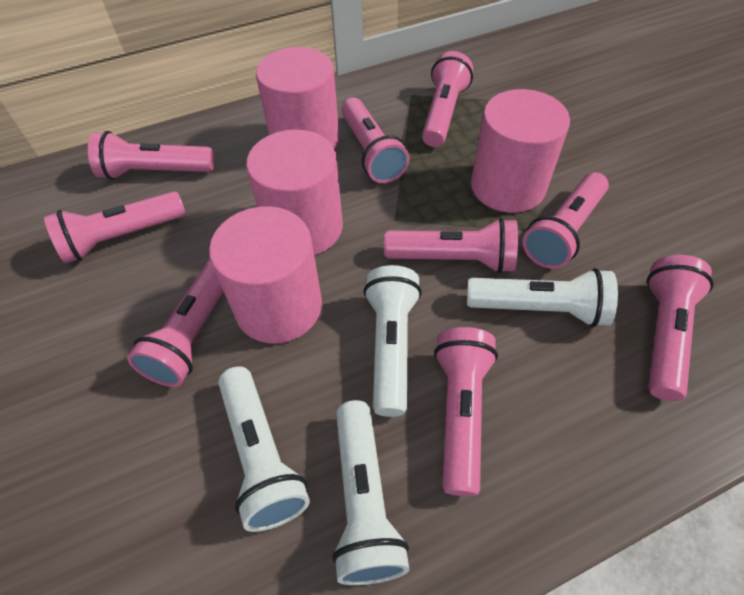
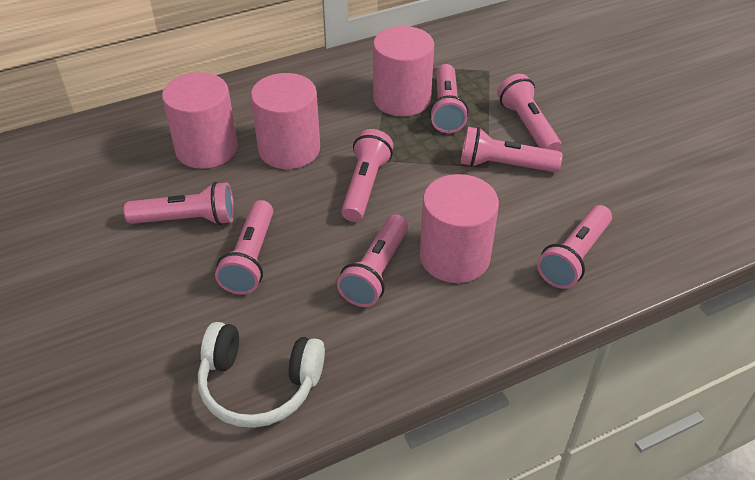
pink flashlight: 9 -> 8
white flashlight: 4 -> 0
white headphones: 0 -> 1

